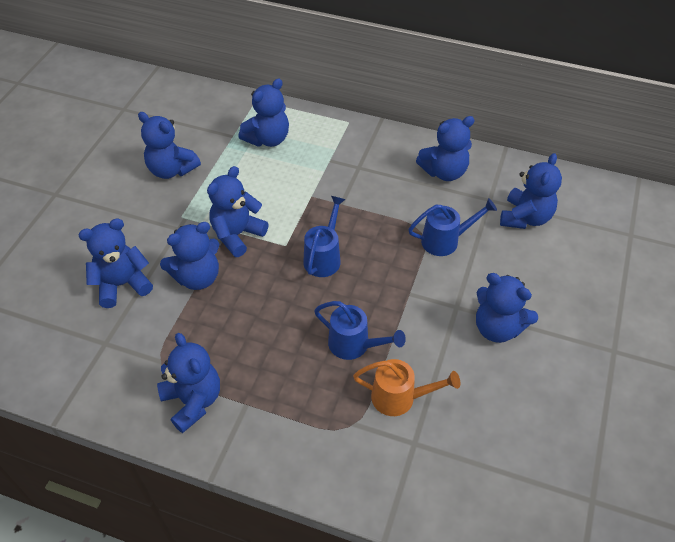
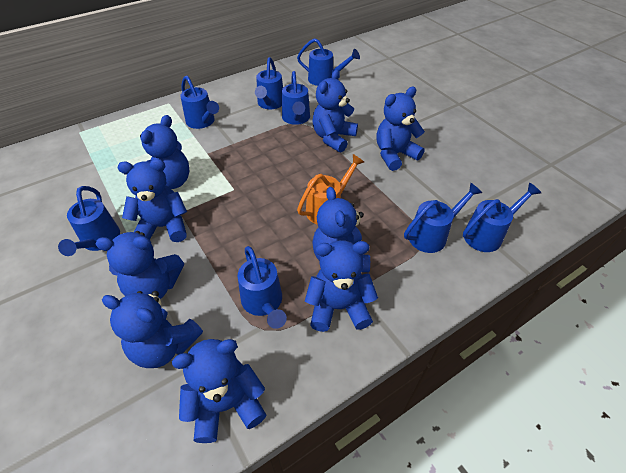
blue watering can: 3 -> 8

